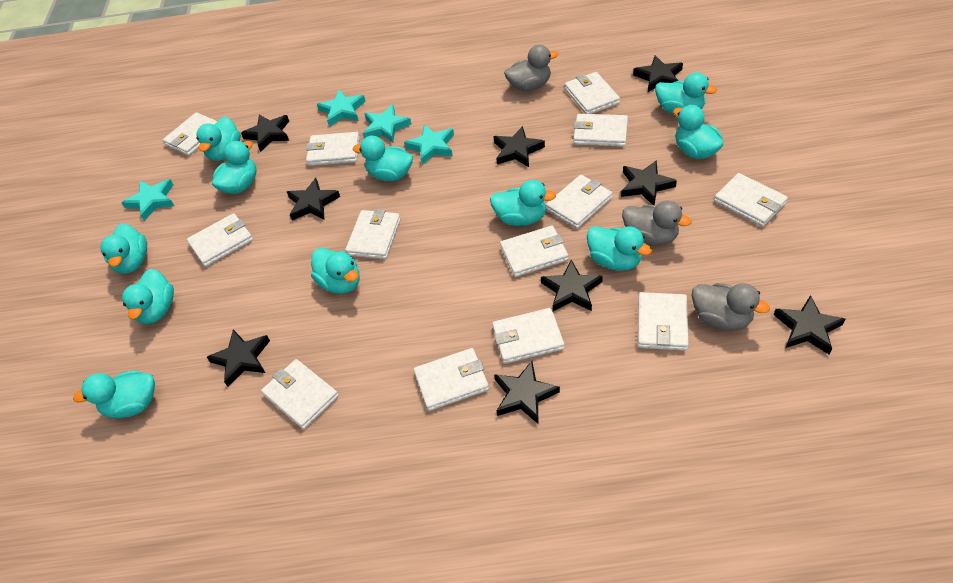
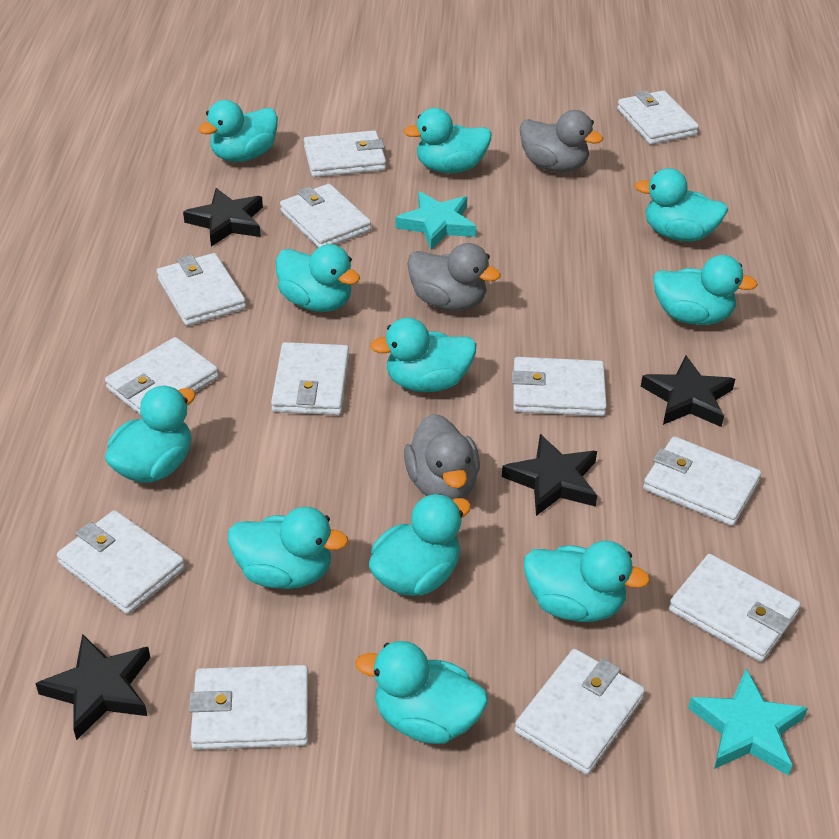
black star: 9 -> 4
turquoise star: 4 -> 2
white wallet: 13 -> 12

